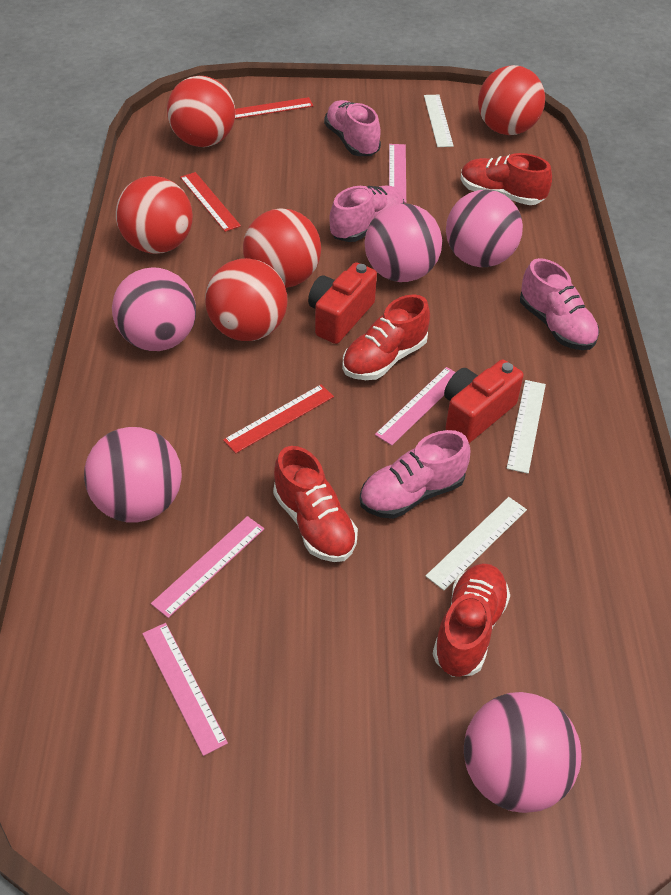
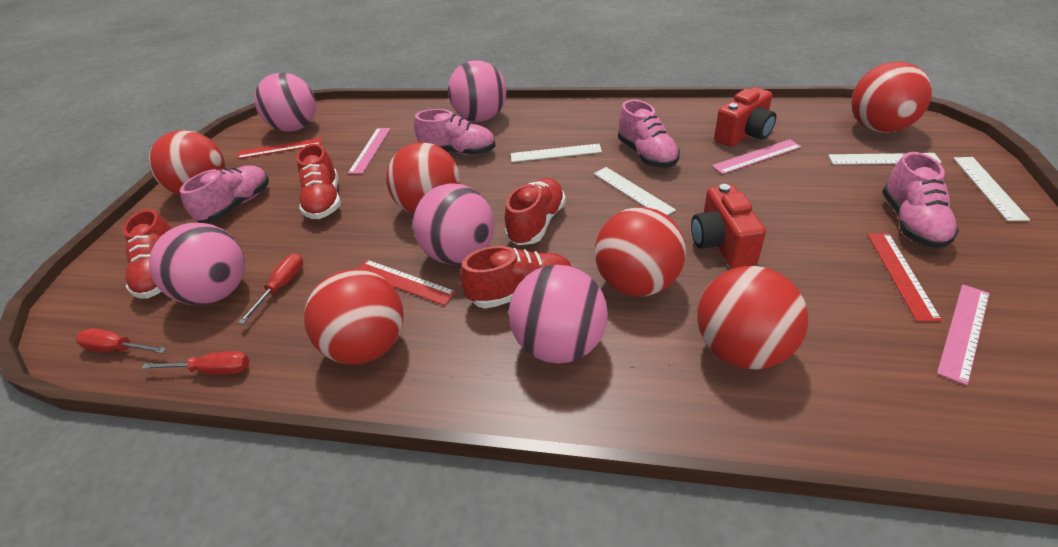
pink ruler: 4 -> 3
red ball: 5 -> 6
red screwdriver: 0 -> 3
white ruler: 3 -> 4

